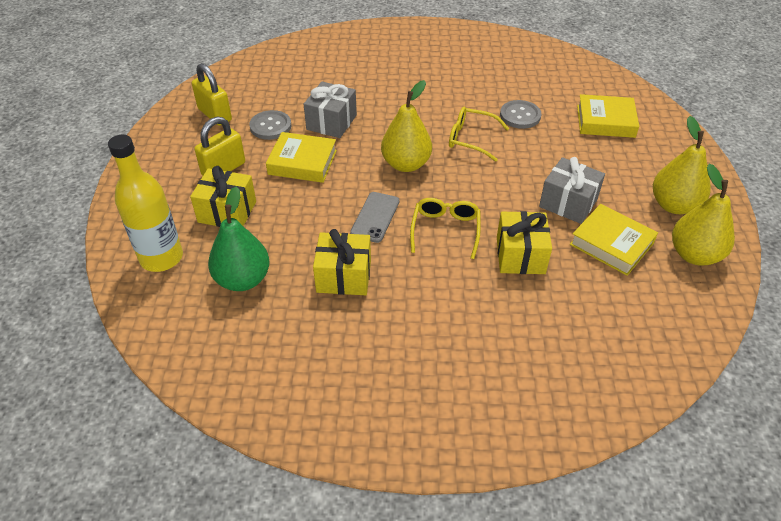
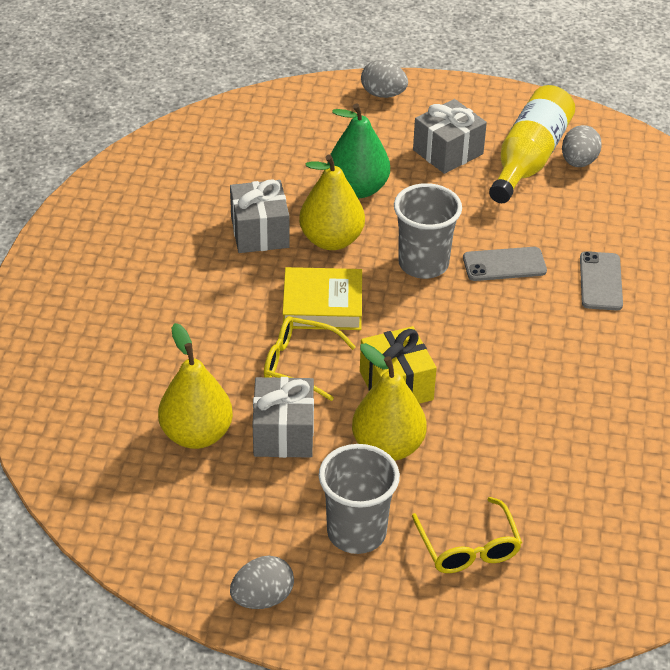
grey button: 2 -> 0
grey cup: 0 -> 2
grey egg: 0 -> 3
grey gift: 2 -> 3
grey phone: 1 -> 2
yellow book: 3 -> 1
yellow gift: 3 -> 1
yellow padlock: 2 -> 0

